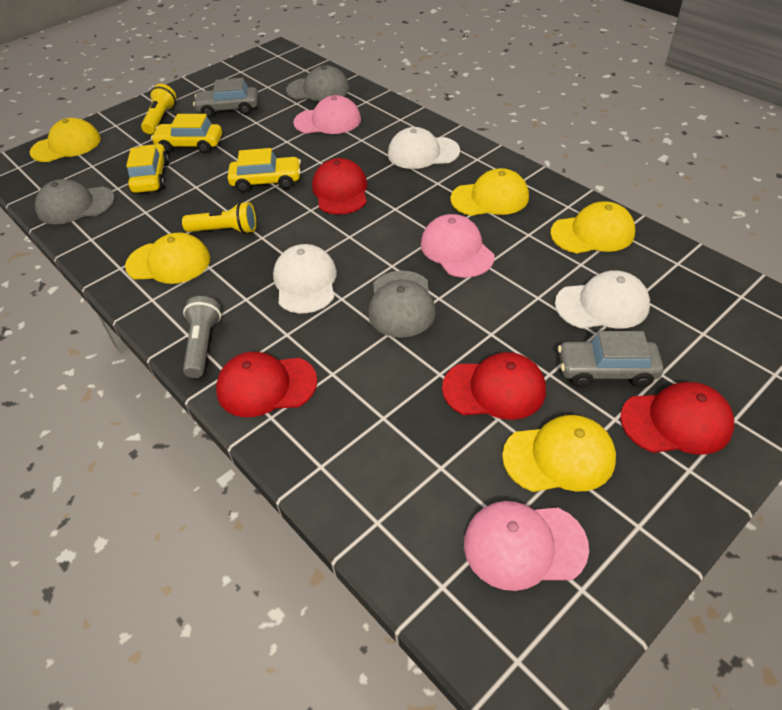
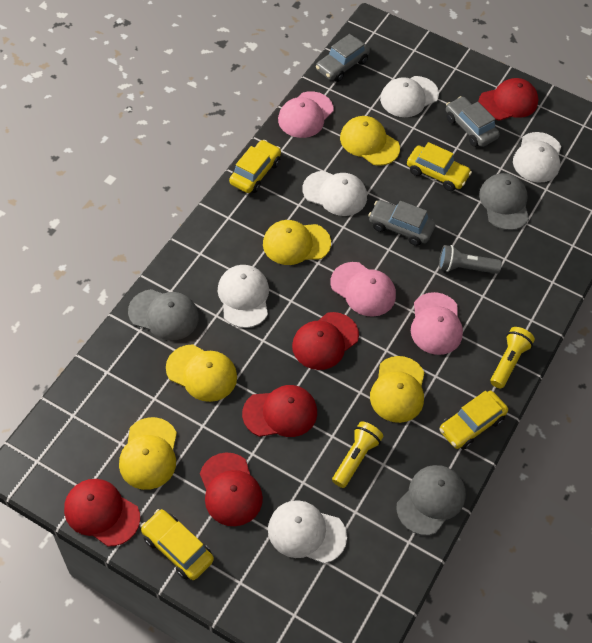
grey car: 2 -> 3
red cap: 4 -> 5
white cap: 3 -> 5
yellow car: 3 -> 4

